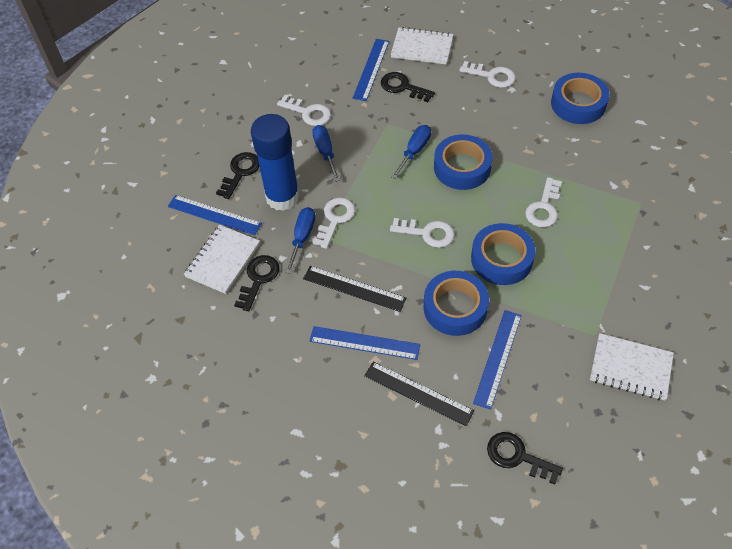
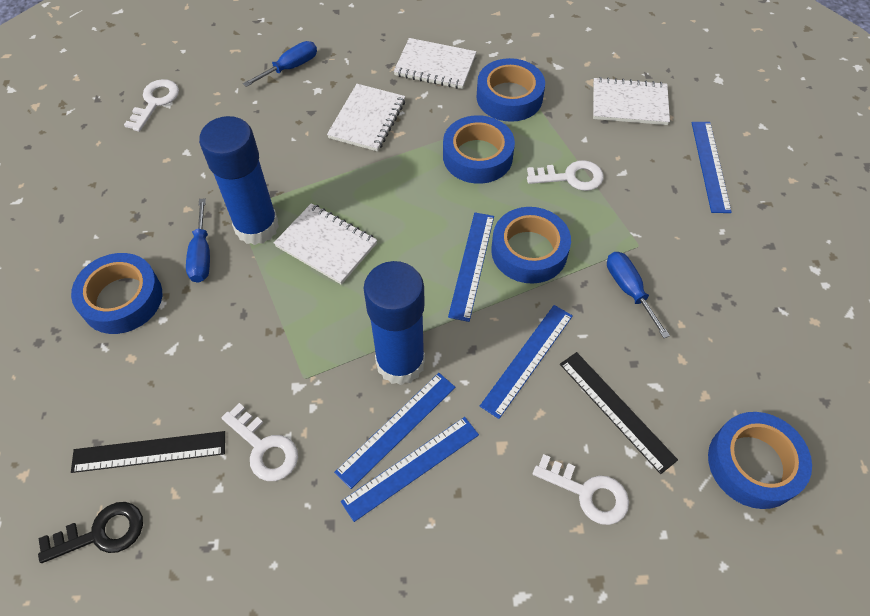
black key: 4 -> 1
blue glue stick: 1 -> 2
blue ruler: 4 -> 5
blue tape: 4 -> 5
white key: 5 -> 4
white notebook: 3 -> 4

